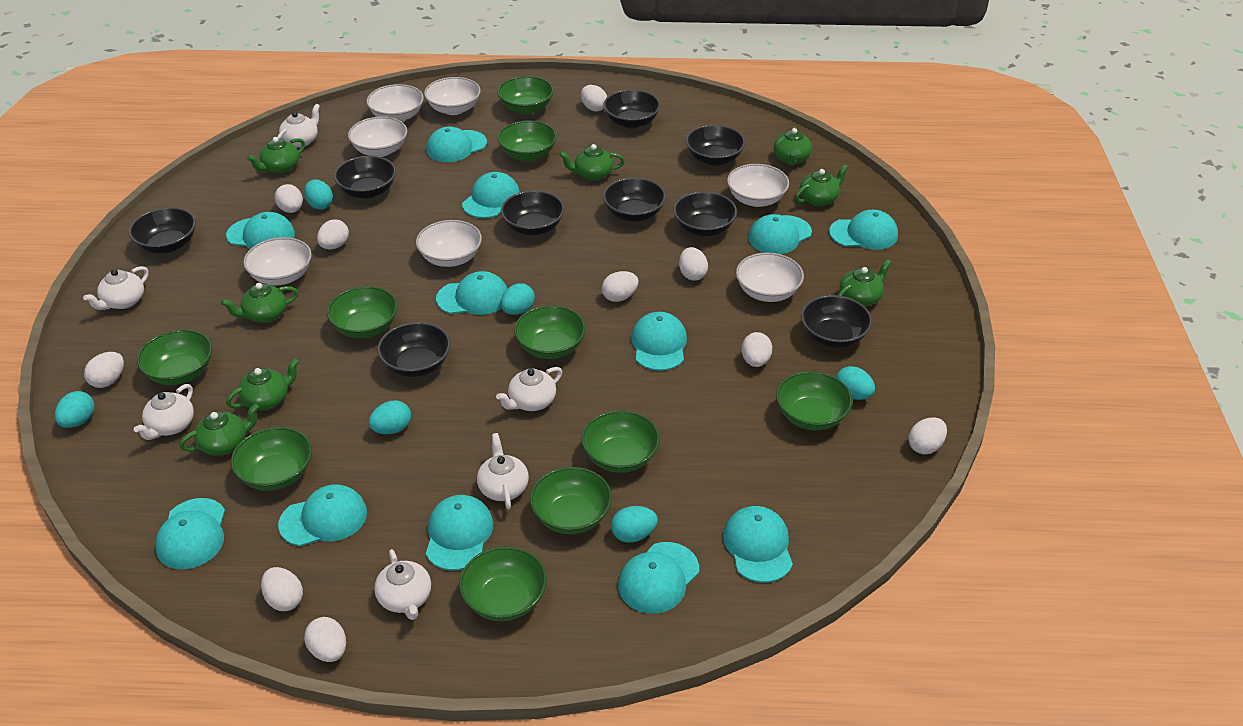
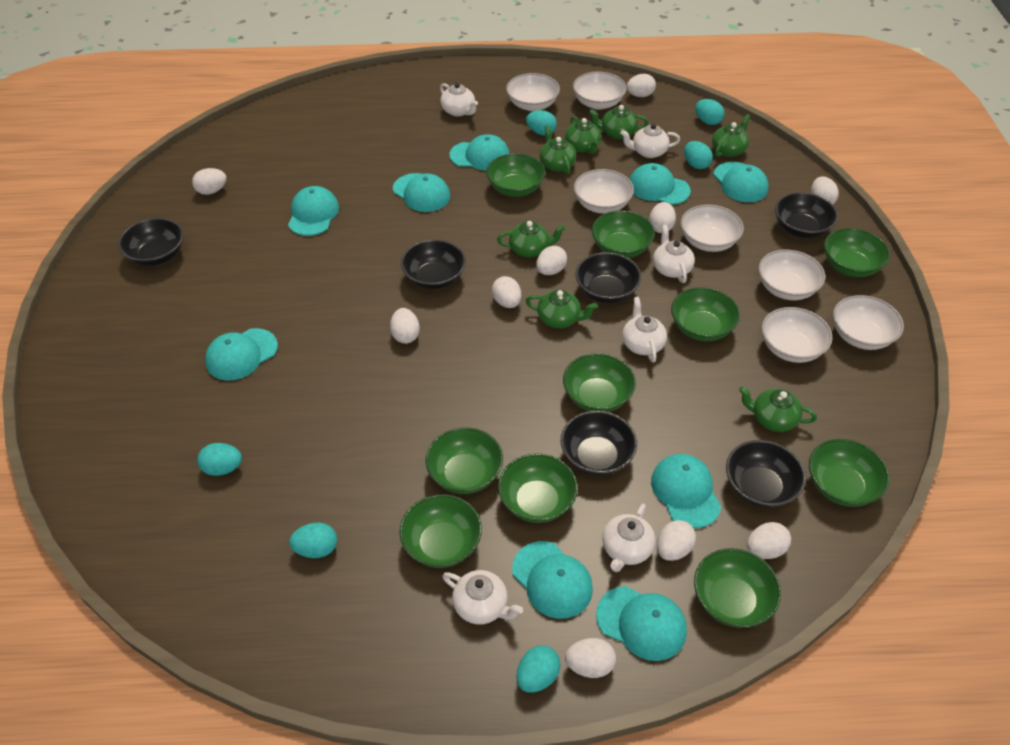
black bowl: 9 -> 6
green teapot: 8 -> 7
turquoise cap: 12 -> 9

